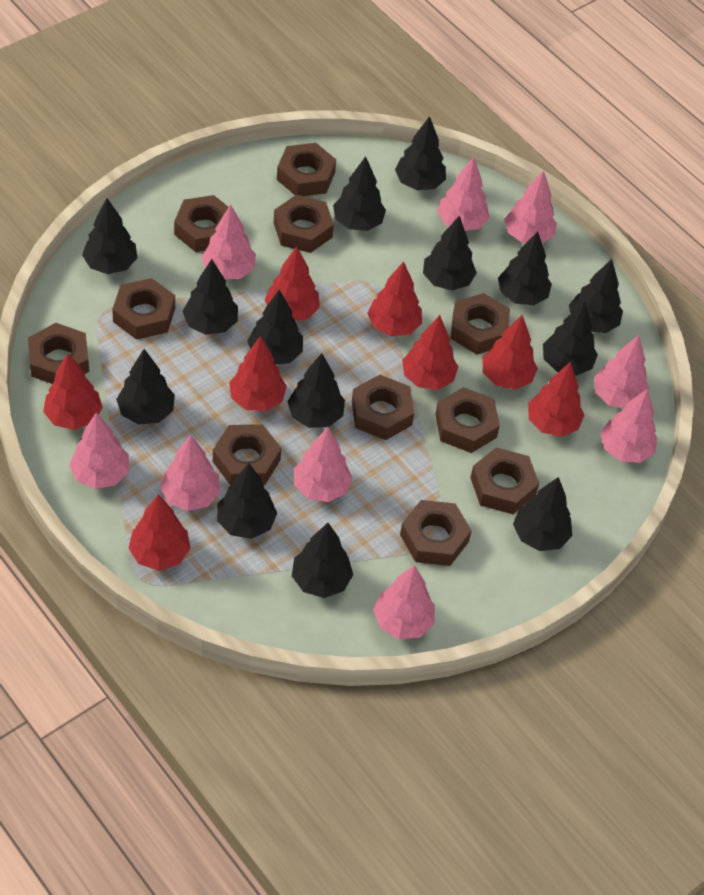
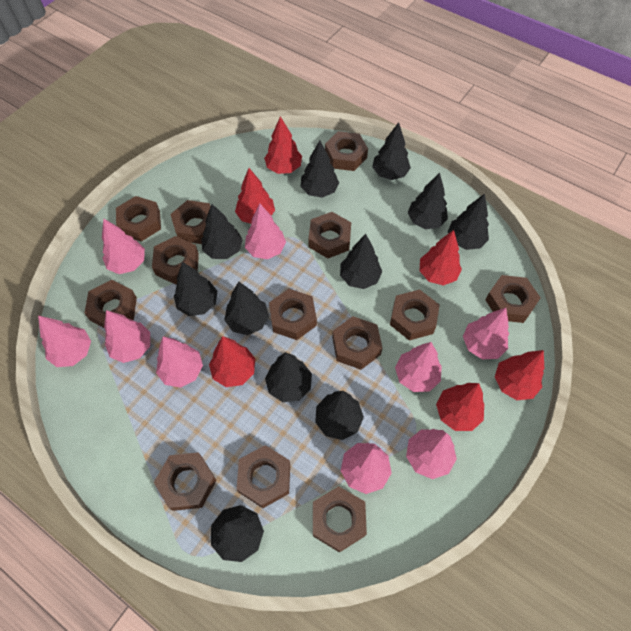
black tree: 14 -> 11
brown nut: 11 -> 13
red tree: 8 -> 6

